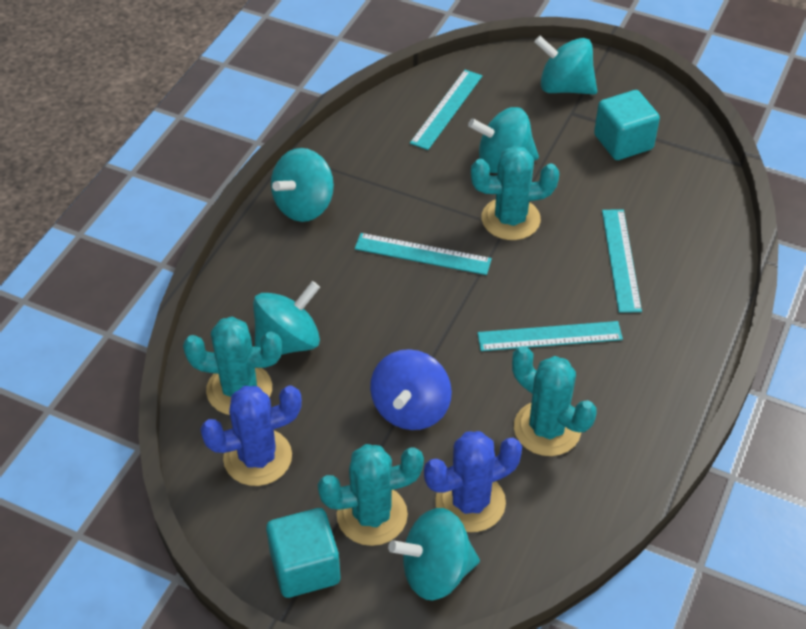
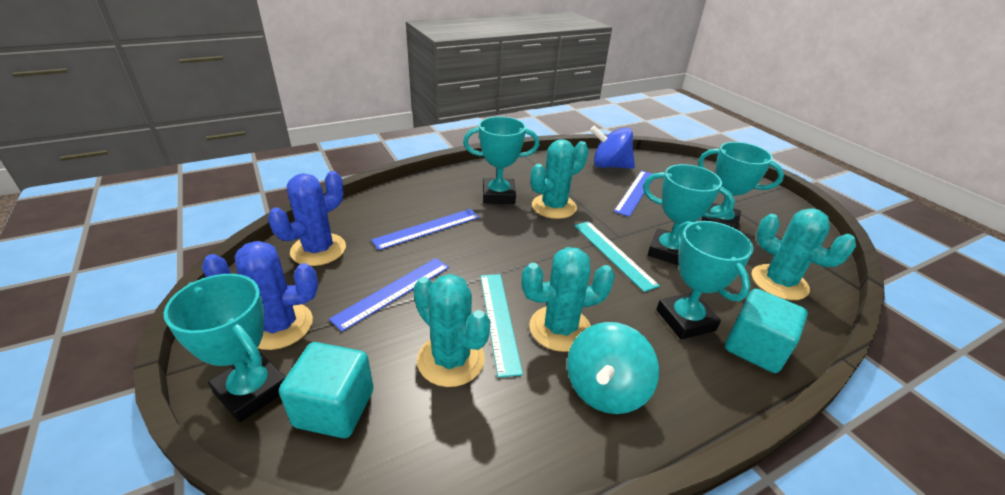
blue ruler: 0 -> 3
turquoise ruler: 4 -> 2
turquoise spinning top: 5 -> 1
turquoise trophy: 0 -> 5

